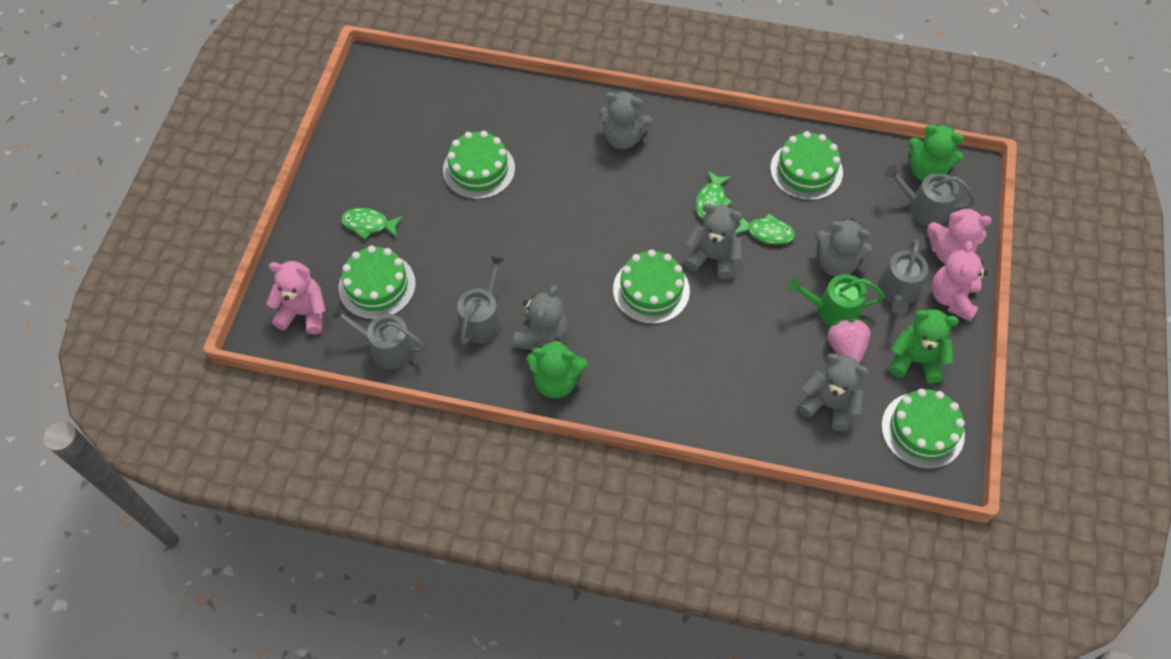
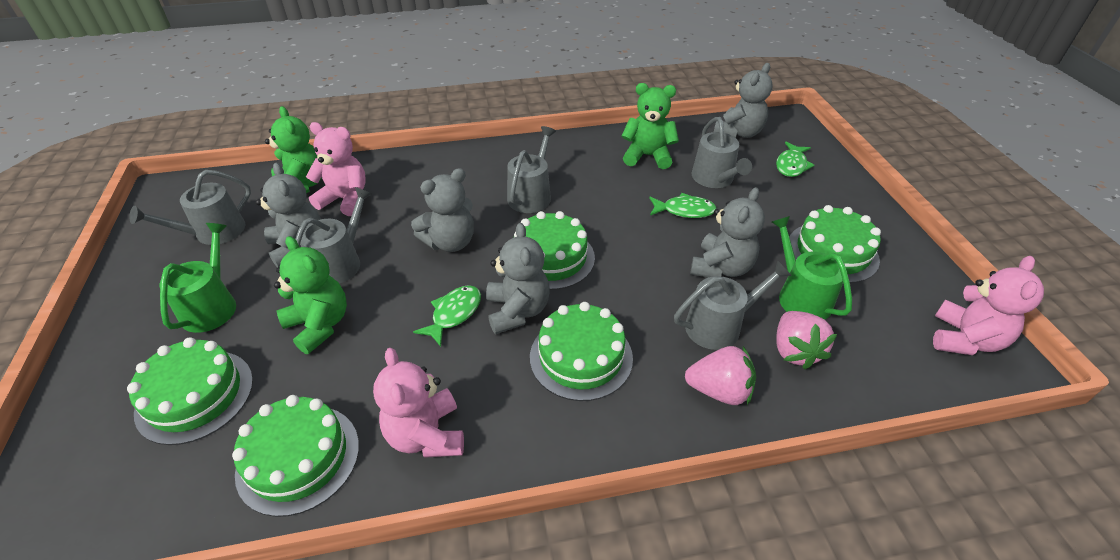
green watering can: 1 -> 2
grey watering can: 4 -> 5
pink strawberry: 1 -> 2

